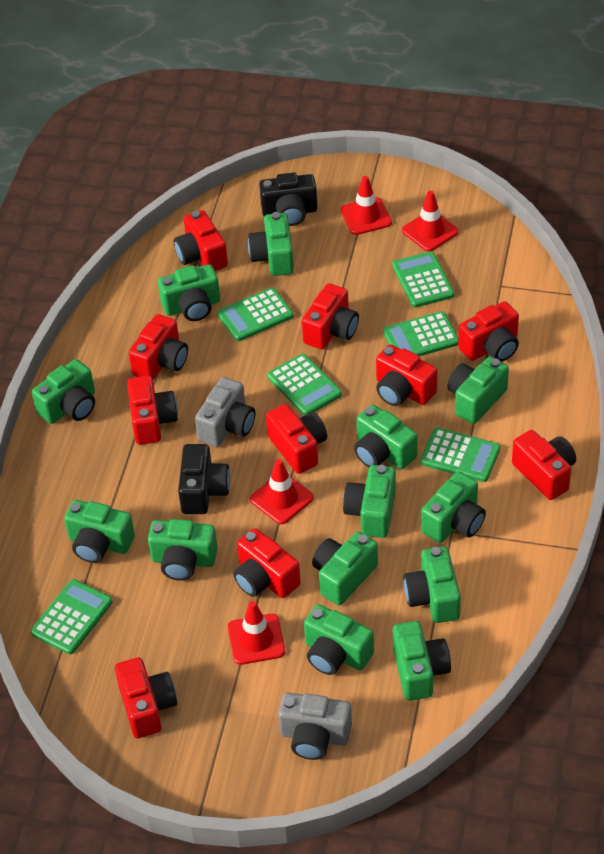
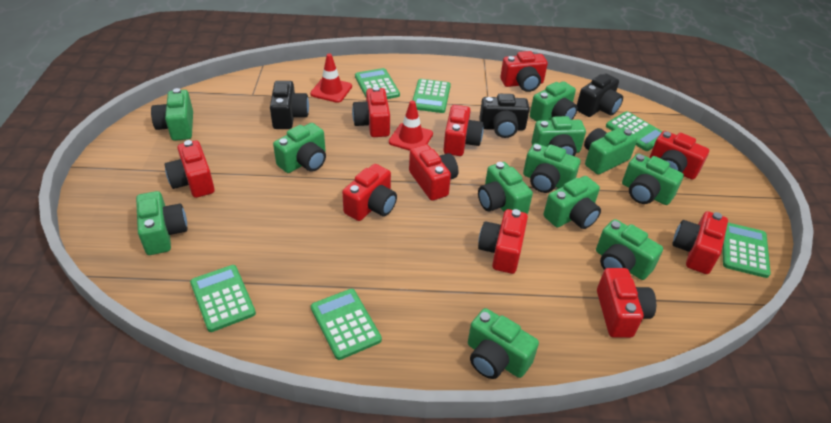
black camera: 2 -> 3
green camera: 13 -> 12
grey camera: 2 -> 0
red traffic cone: 4 -> 2

